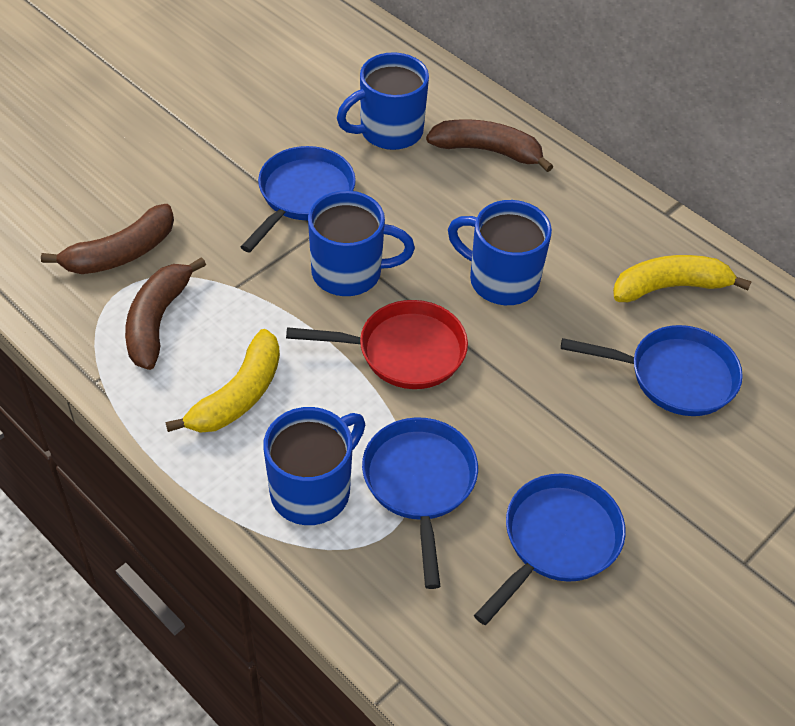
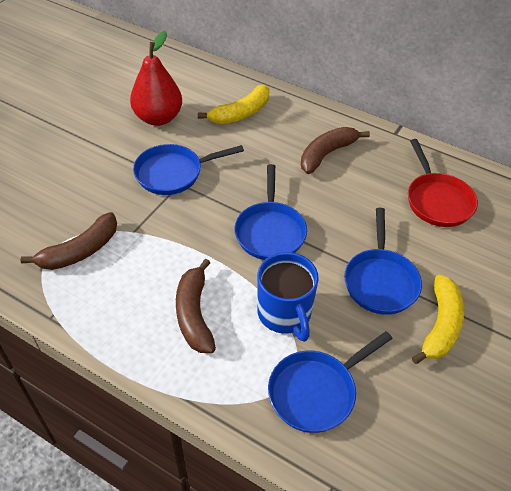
blue mug: 4 -> 1
red pear: 0 -> 1

